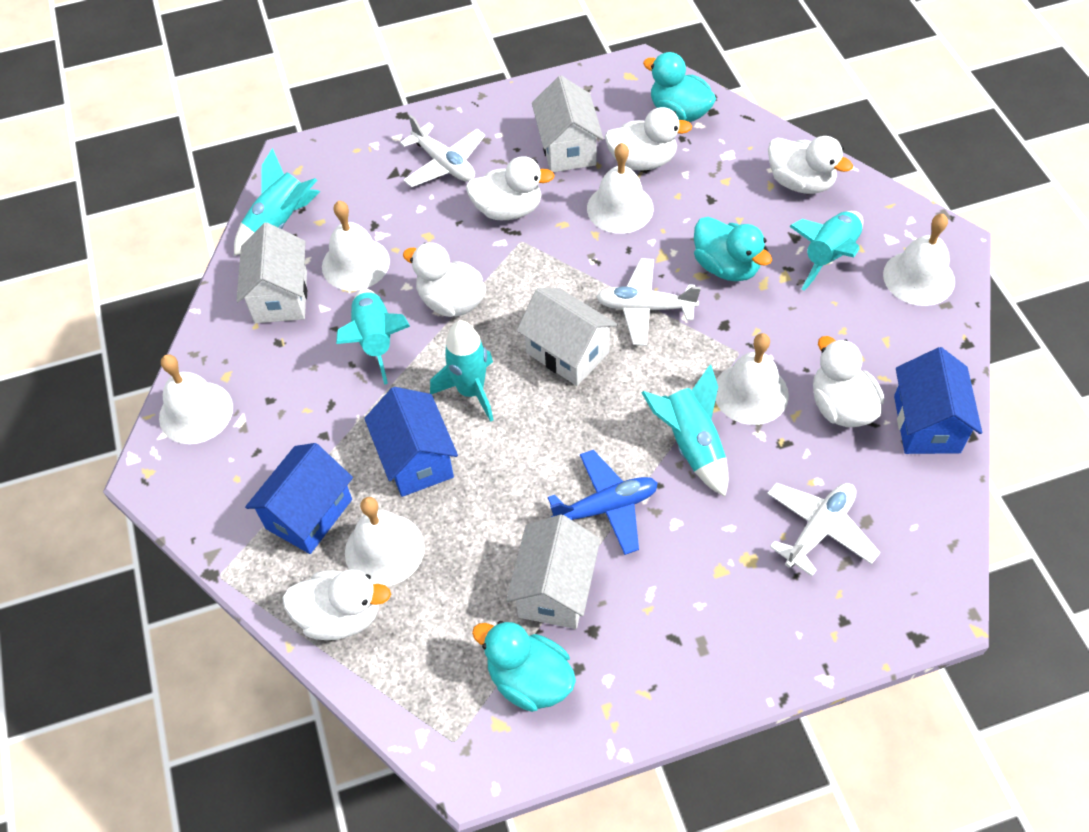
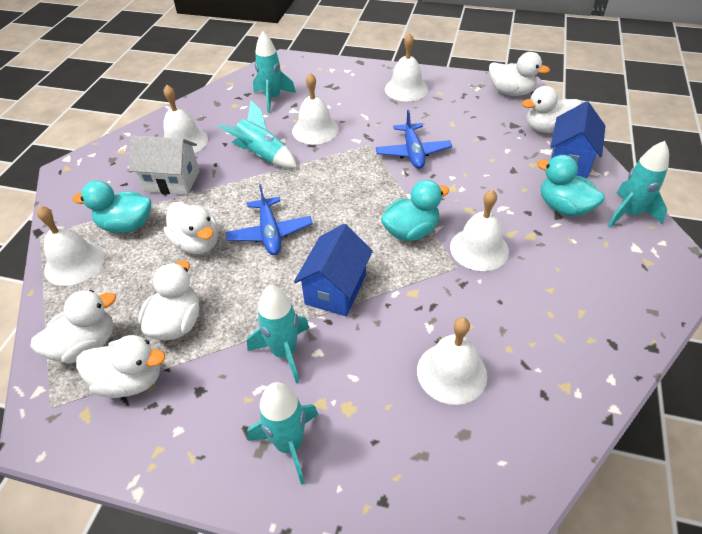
blue house: 3 -> 2
blue plane: 1 -> 2
white house: 4 -> 1
white plane: 3 -> 0

